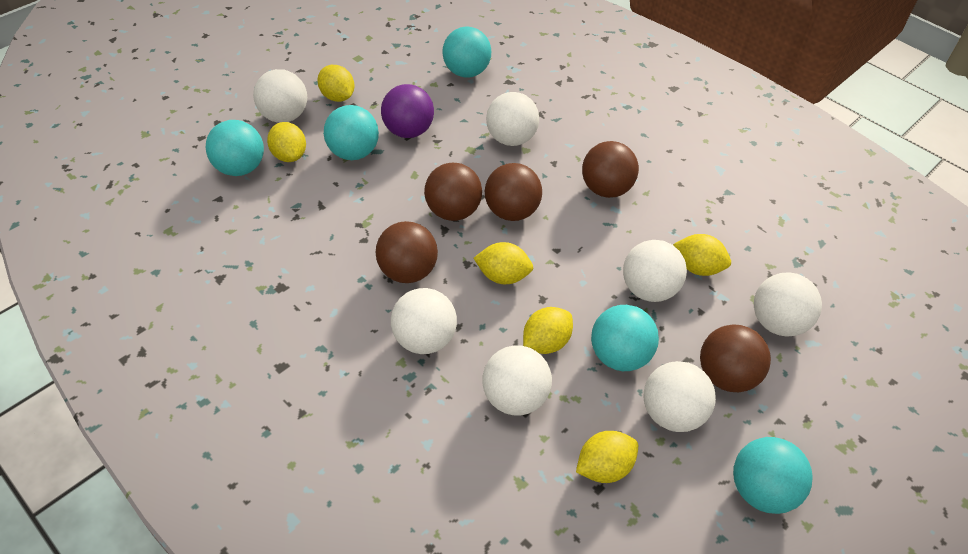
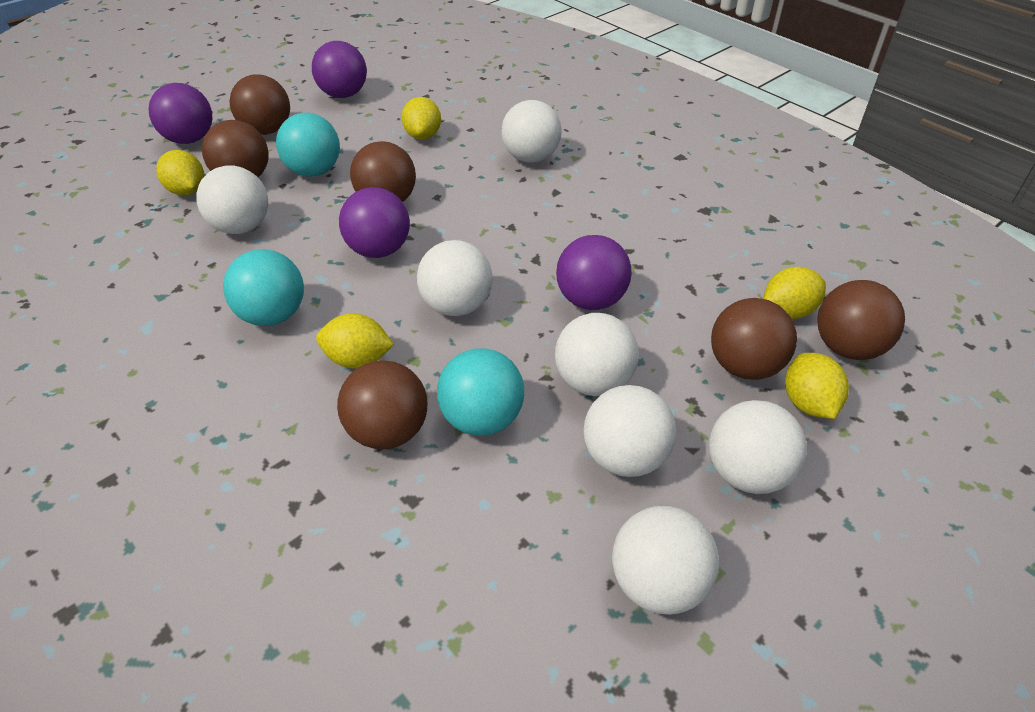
brown ball: 5 -> 6
purple ball: 1 -> 4
turquoise ball: 5 -> 3
yellow lemon: 6 -> 5

